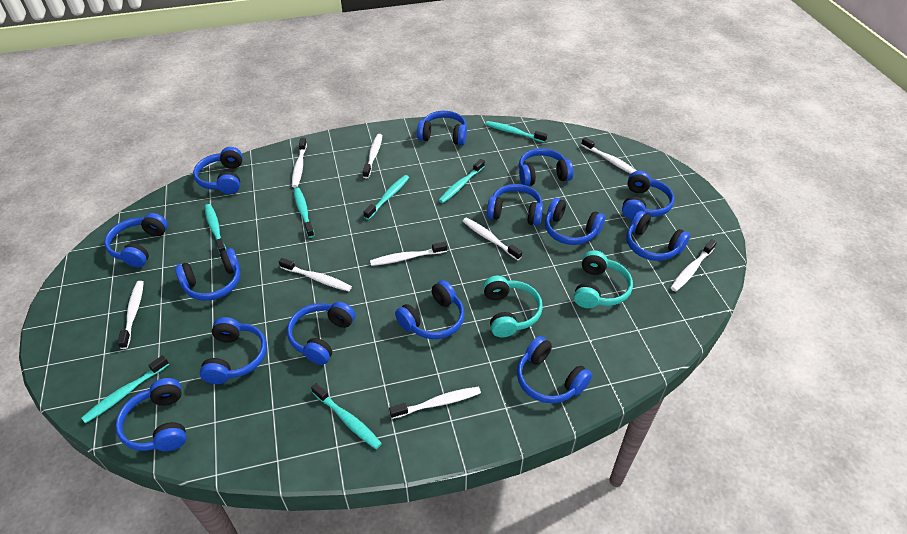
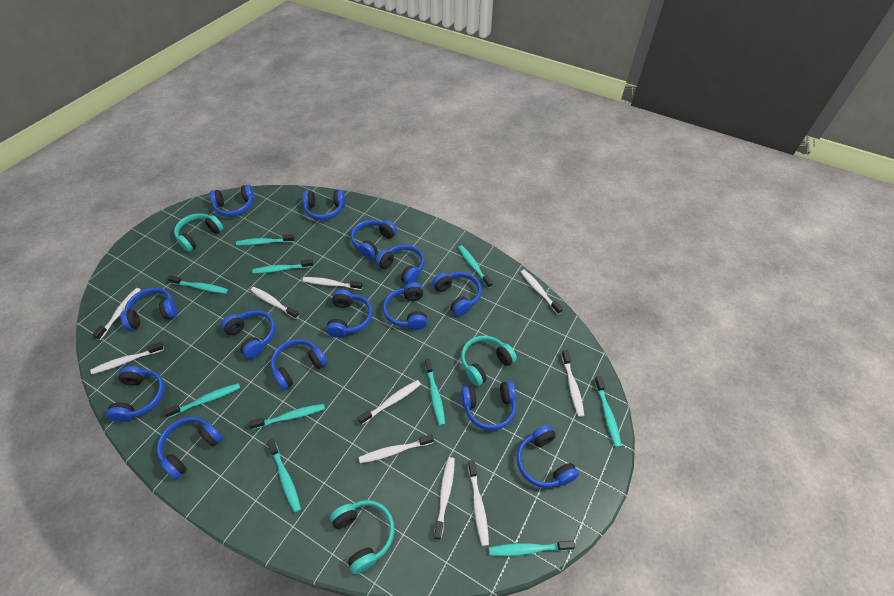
turquoise headphones: 2 -> 3
turquoise toothbrush: 7 -> 10
white toothbrush: 9 -> 10

